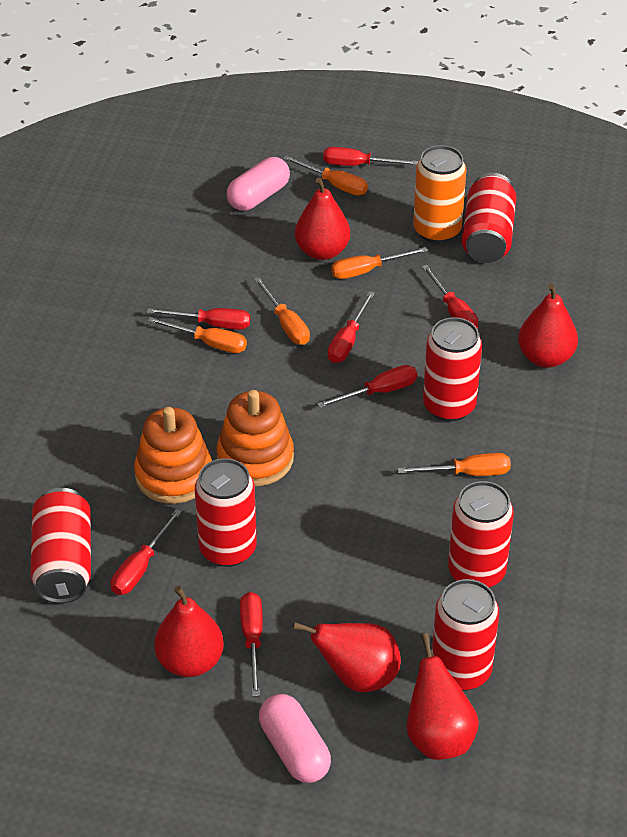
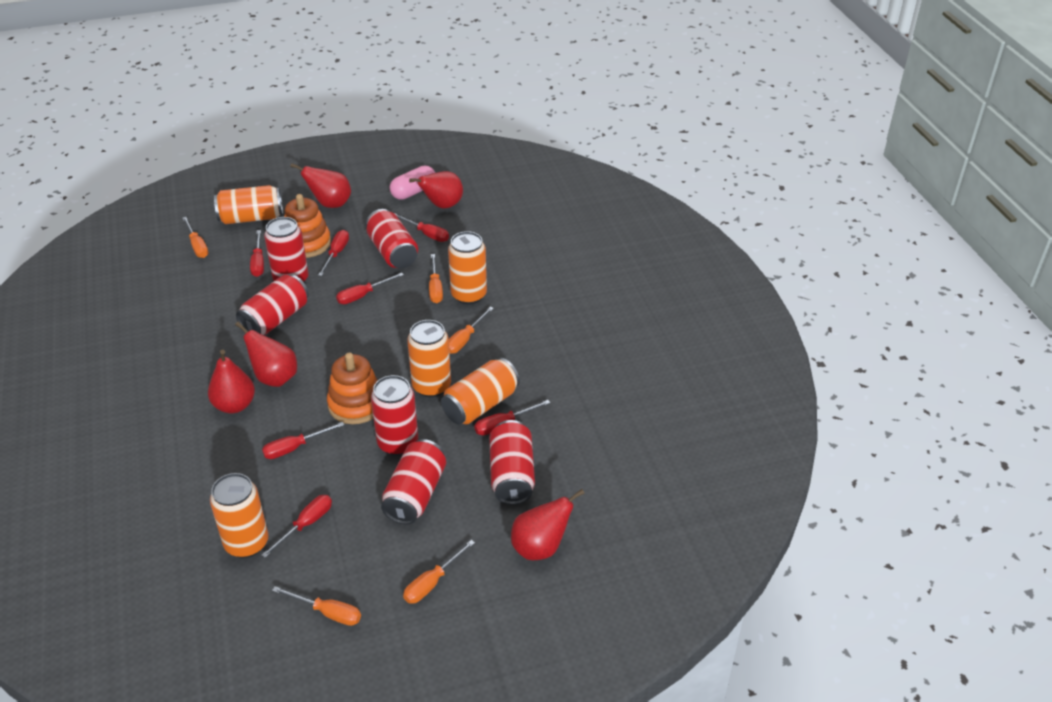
orange can: 1 -> 5
pink capsule: 2 -> 1

